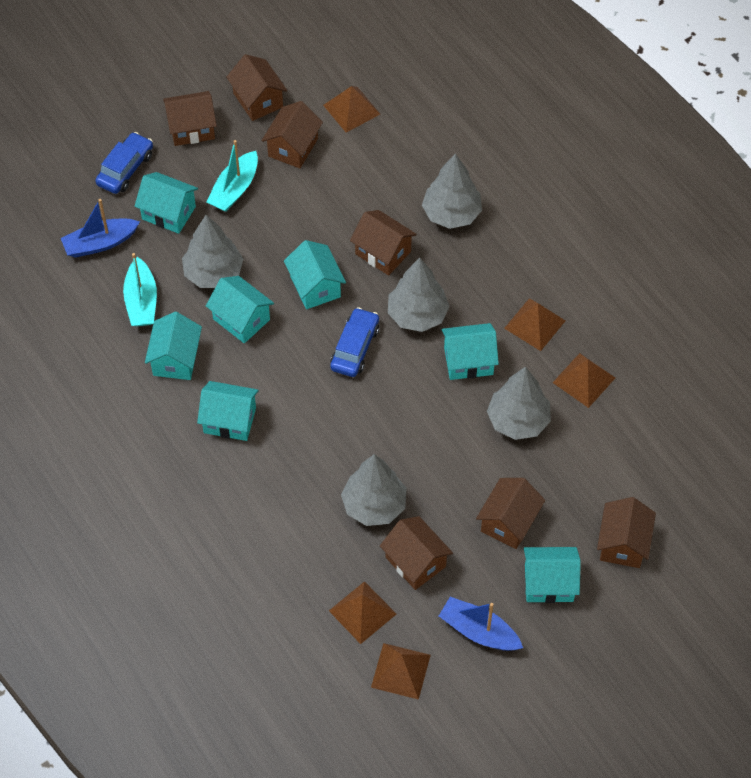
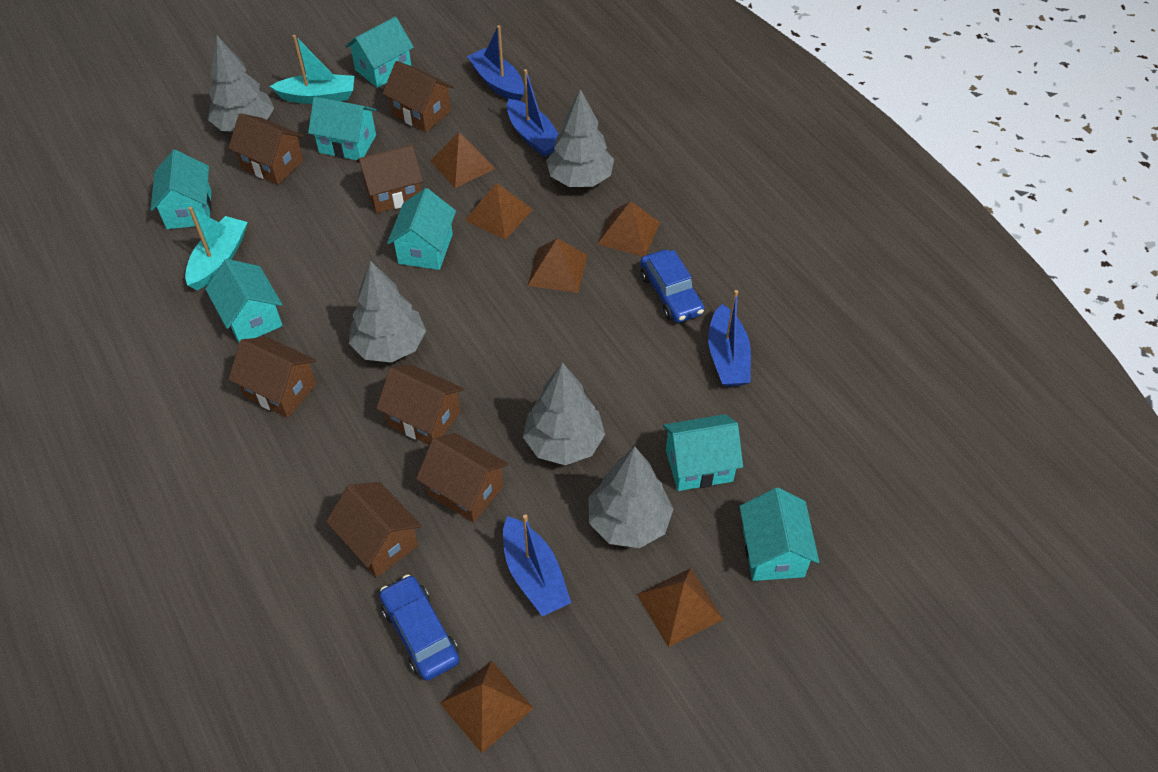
blue boat: 2 -> 4
brown pyramid: 5 -> 6

